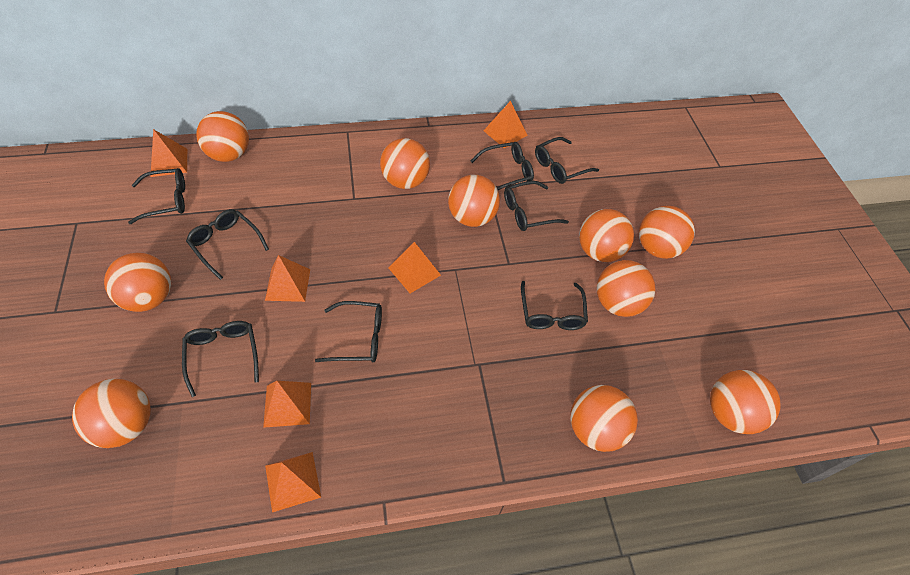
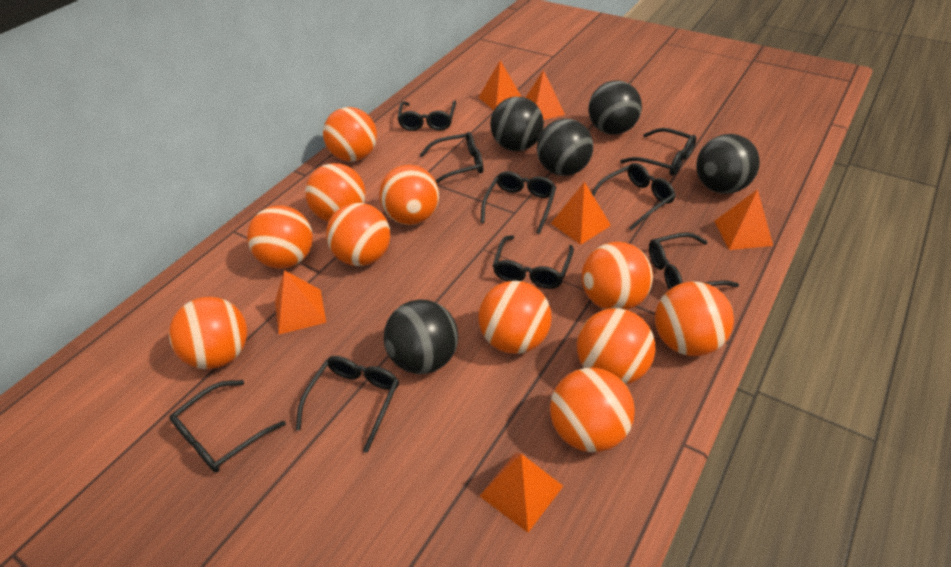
black ball: 0 -> 5
black glasses: 8 -> 9
orange ball: 10 -> 11

